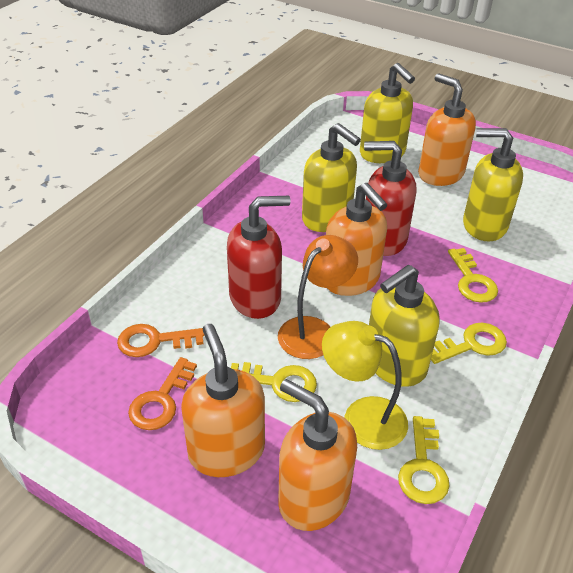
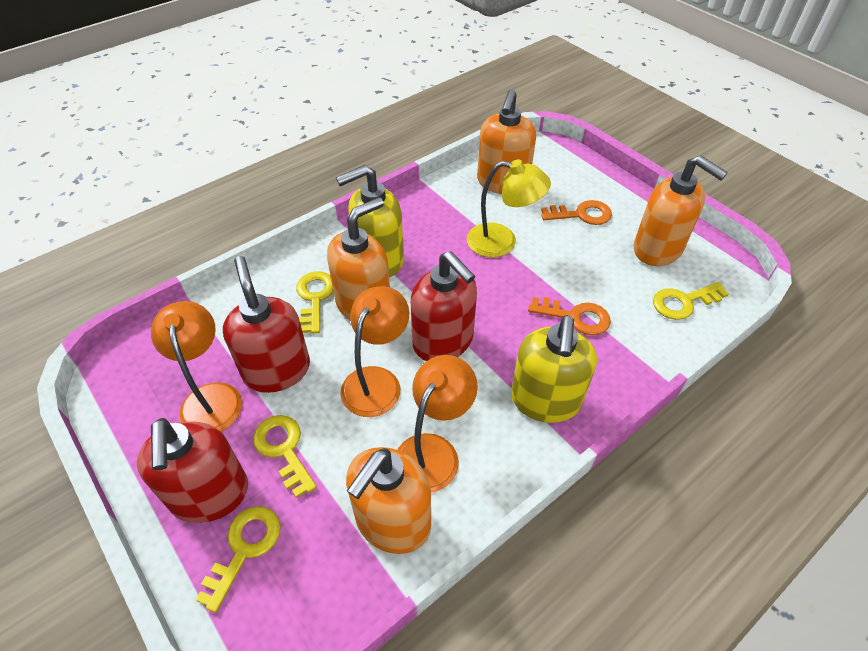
orange lamp: 1 -> 3
red soap dispenser: 2 -> 3
yellow soap dispenser: 4 -> 2

